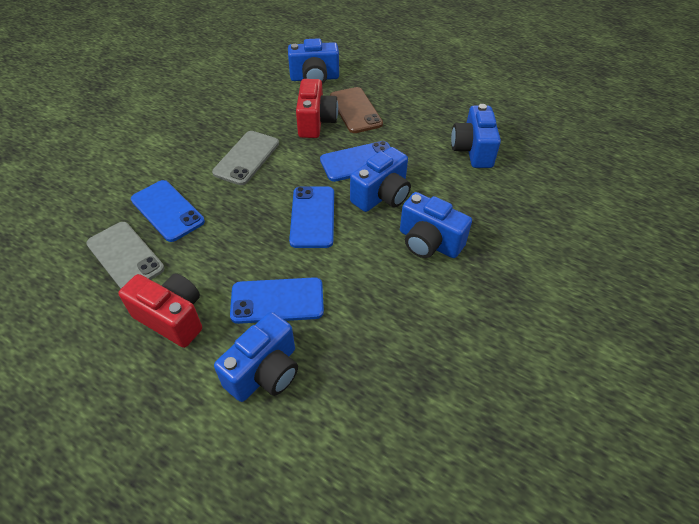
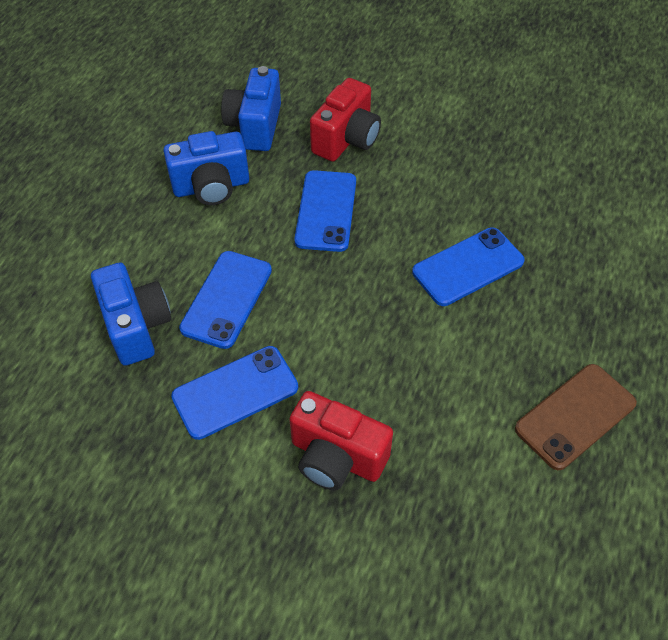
blue camera: 5 -> 3
grey phone: 2 -> 0

